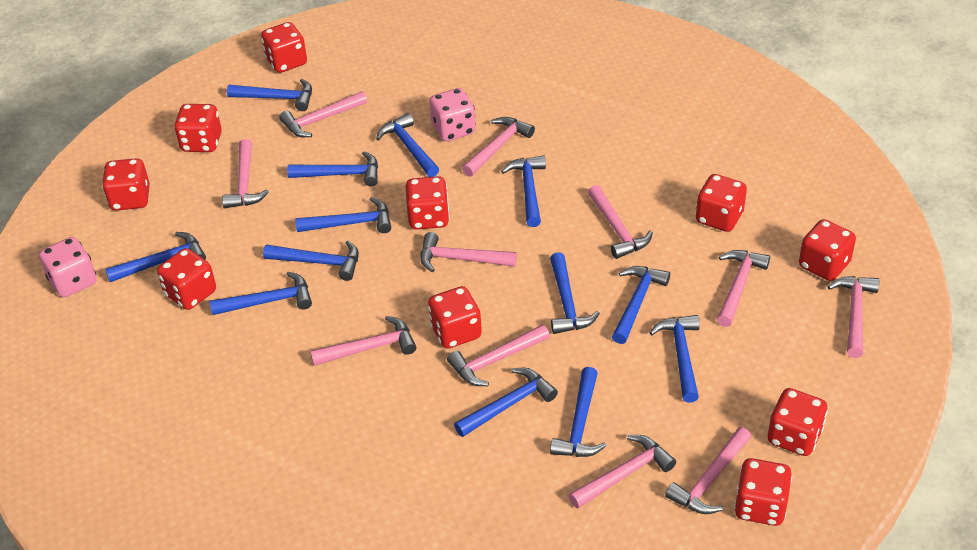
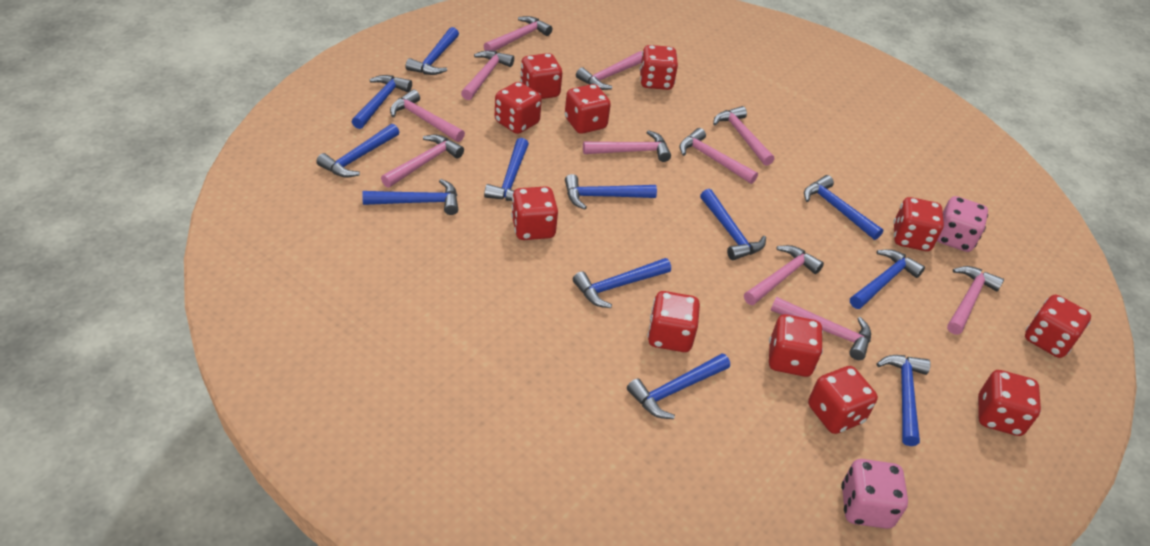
blue hammer: 13 -> 12
red dice: 10 -> 11

